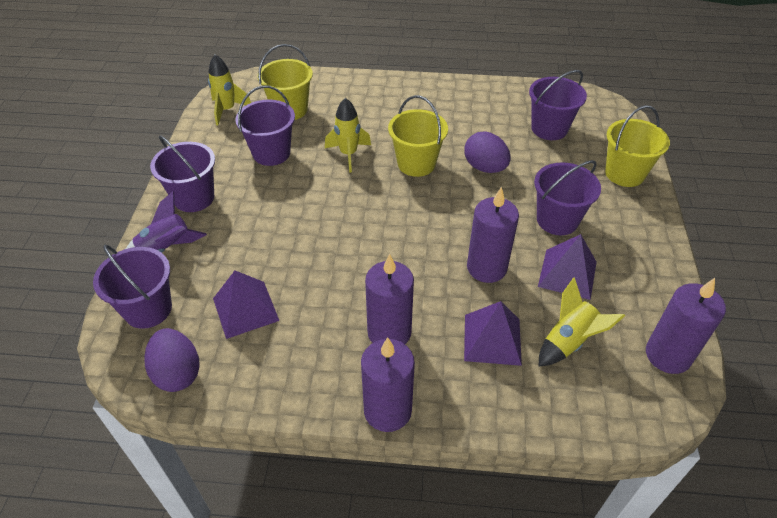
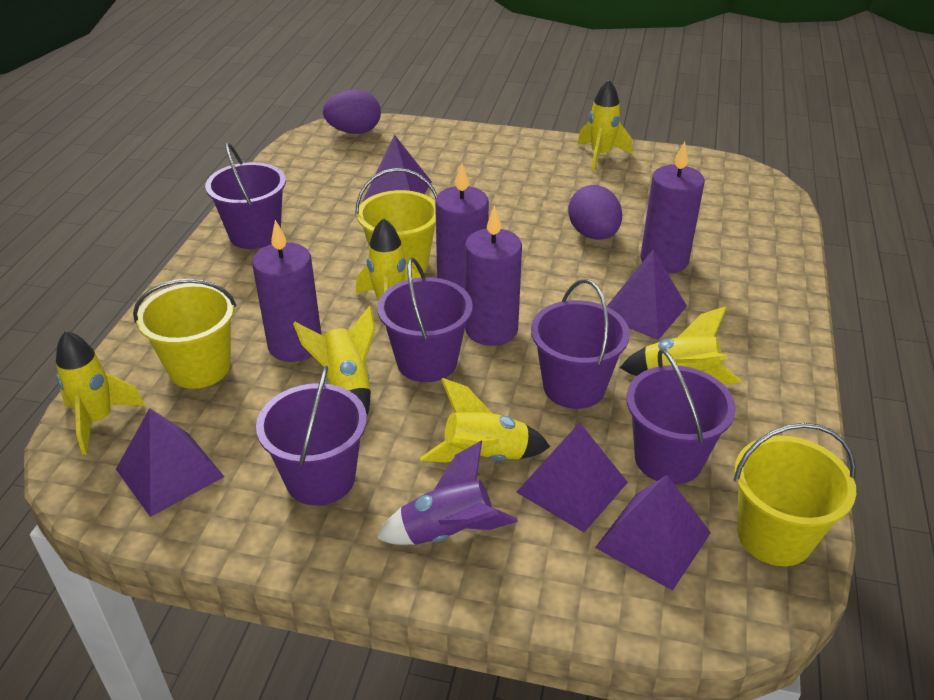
purple pyramid: 3 -> 5
yellow rocket: 3 -> 6

